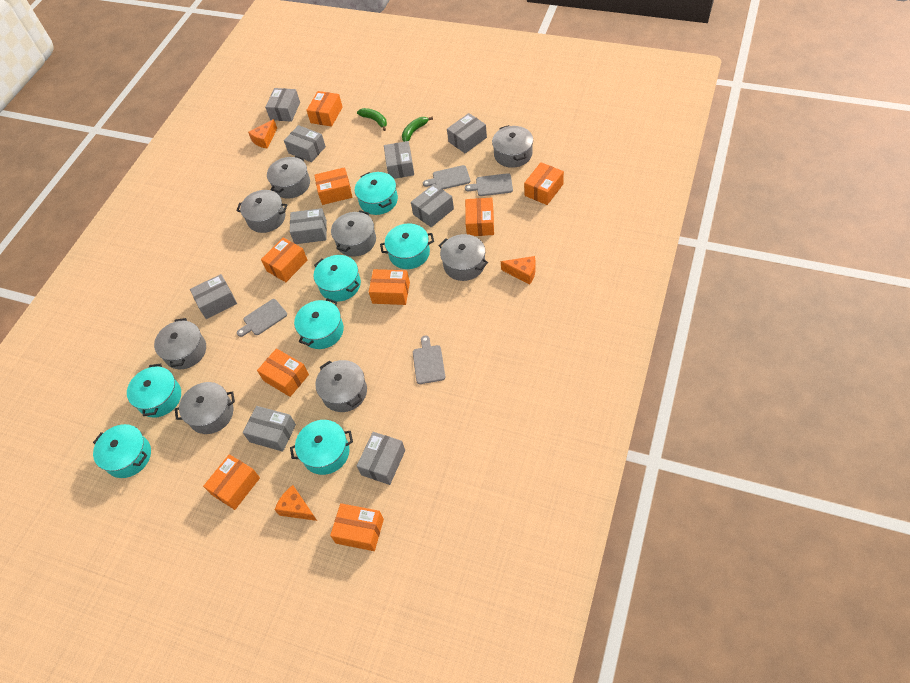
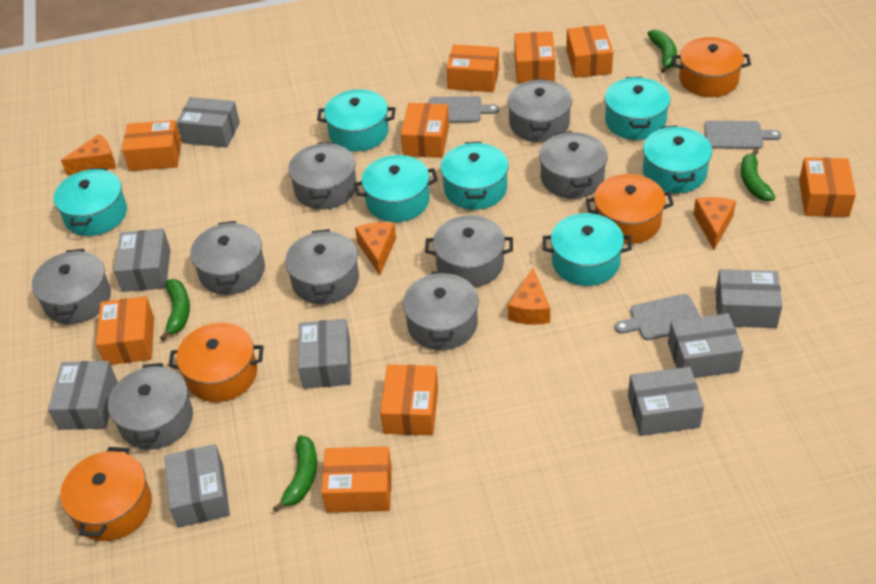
green banana: 2 -> 4
grey box: 9 -> 8
grey cutting board: 4 -> 3
grey pot: 8 -> 9
orange cheese: 3 -> 4
orange pot: 0 -> 4

